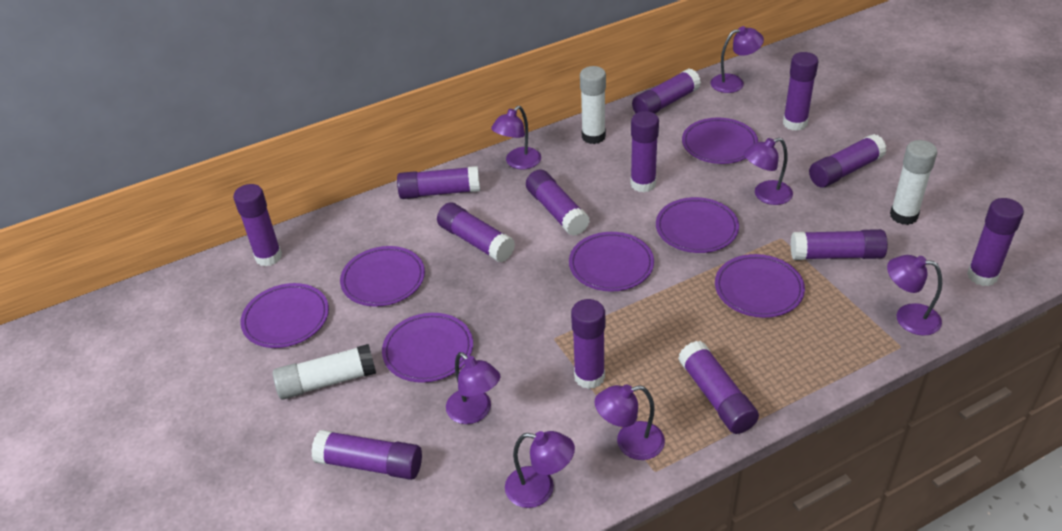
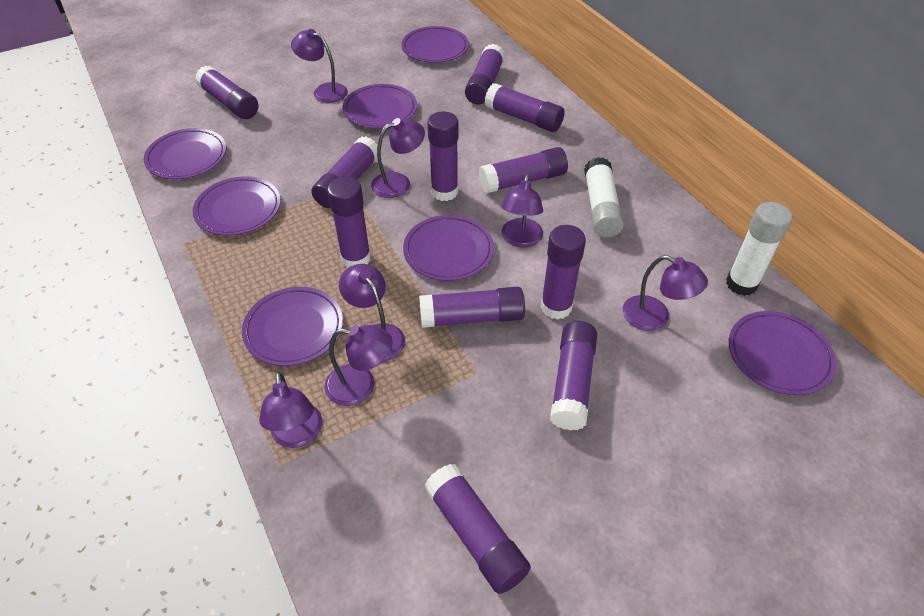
purple glue stick: 13 -> 11
white glue stick: 3 -> 2

